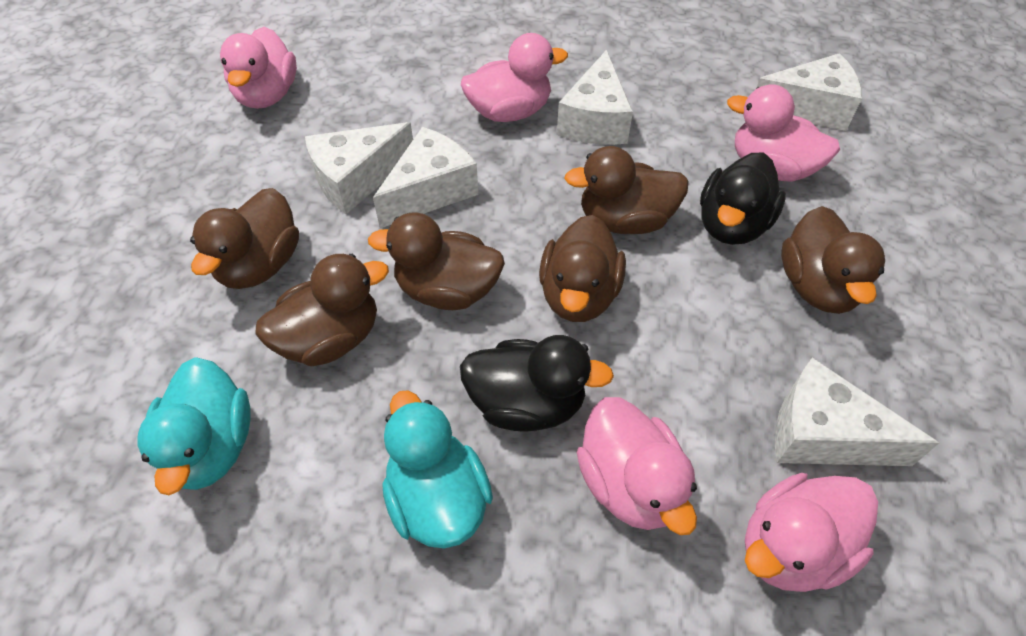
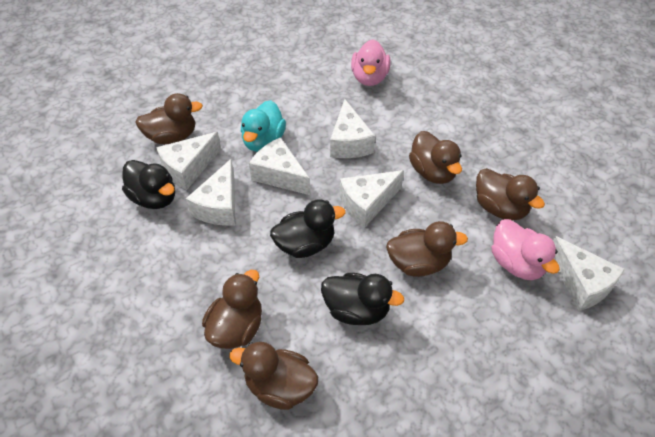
black duck: 2 -> 3
pink duck: 5 -> 2
turquoise duck: 2 -> 1
white cheese: 5 -> 6

